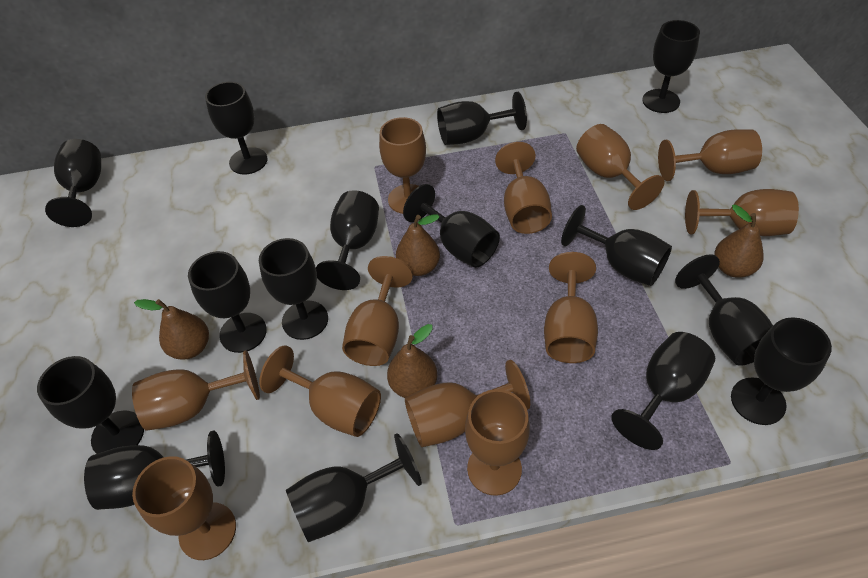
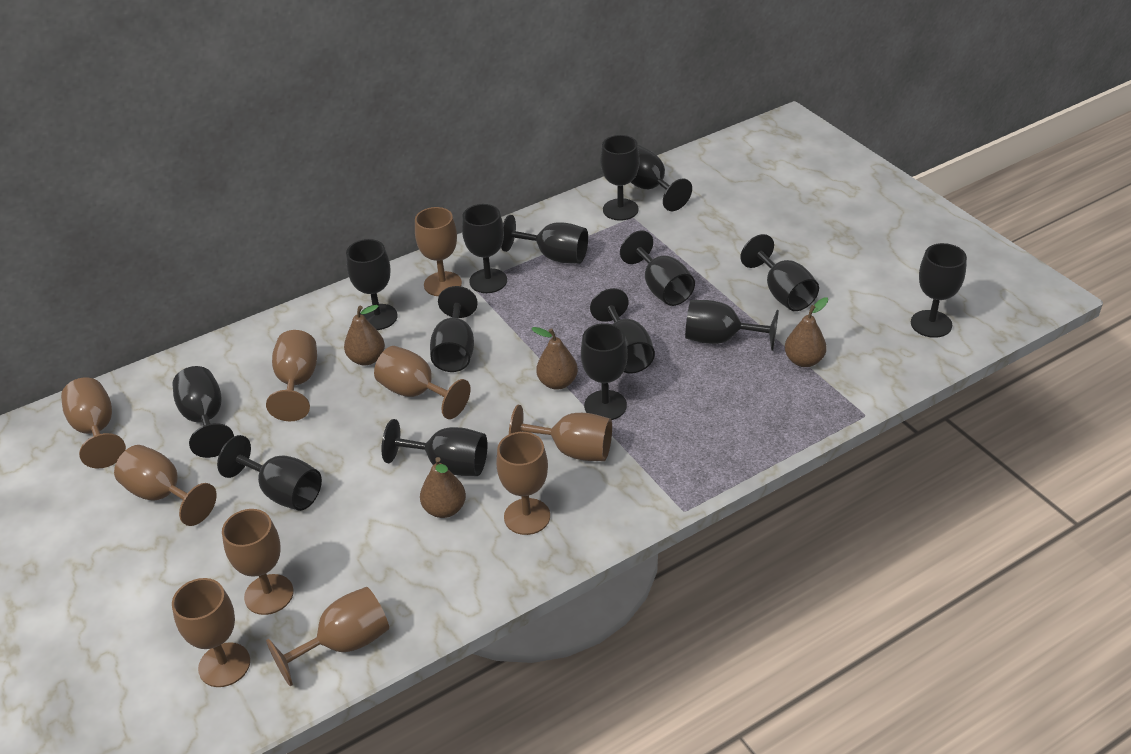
brown goblet: 12 -> 10

